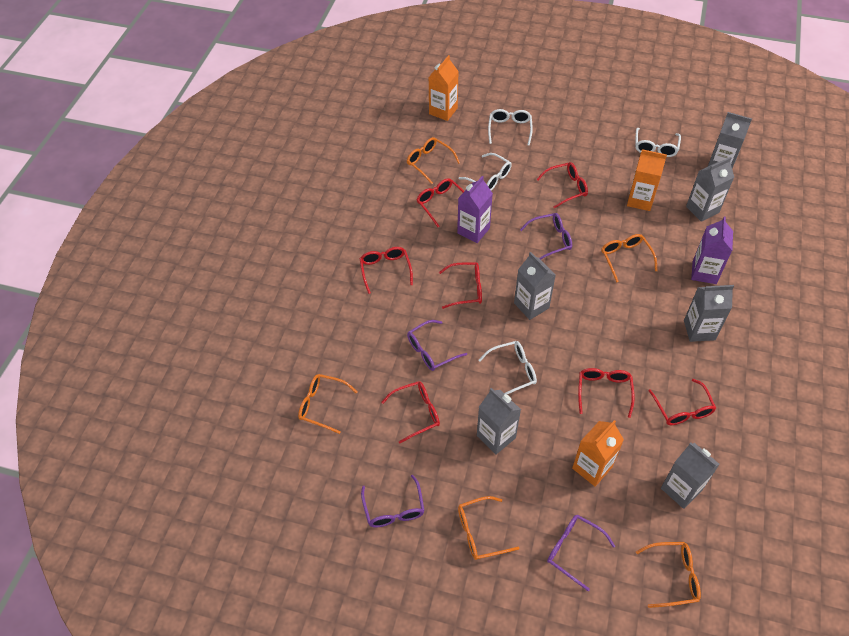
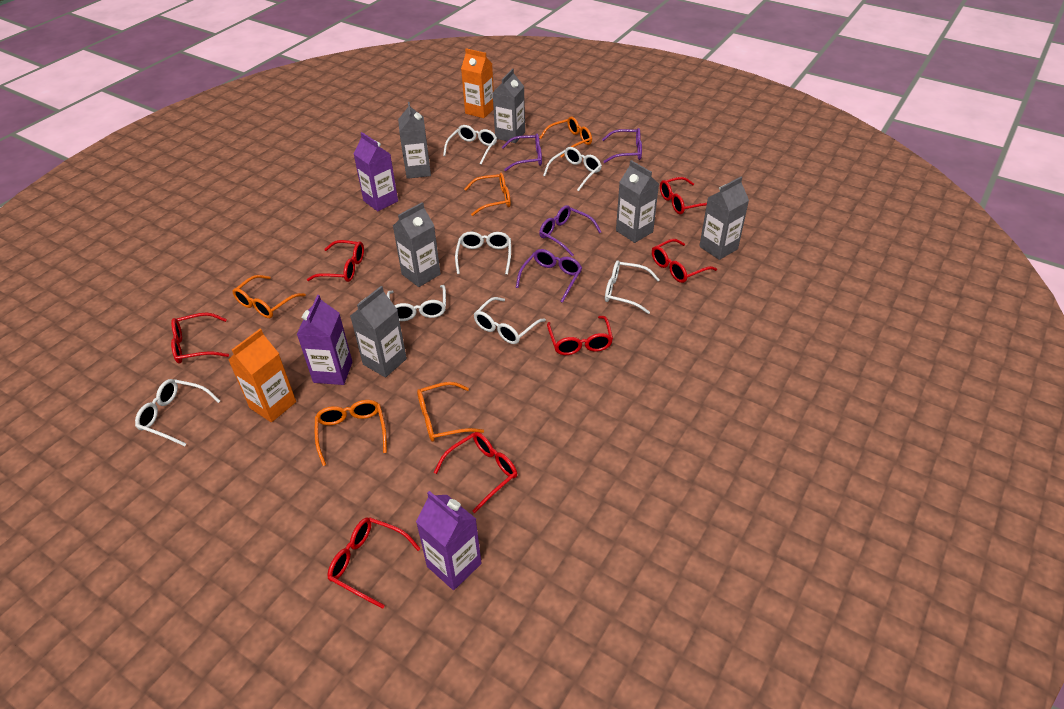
orange carton: 3 -> 2
purple carton: 2 -> 3
white glasses: 4 -> 7

